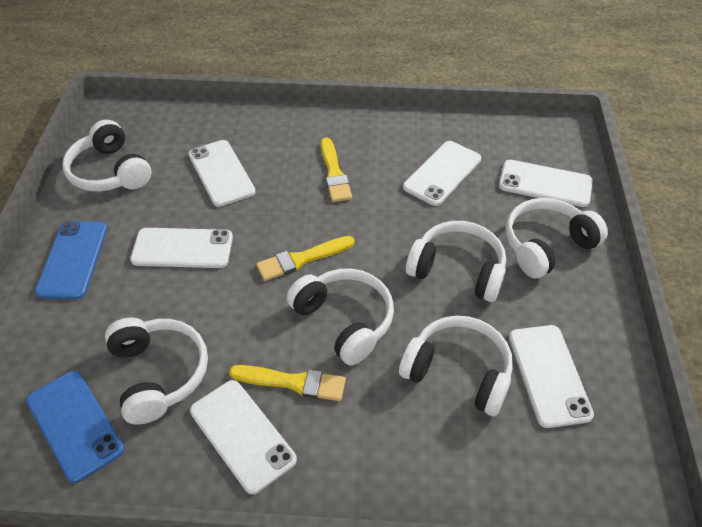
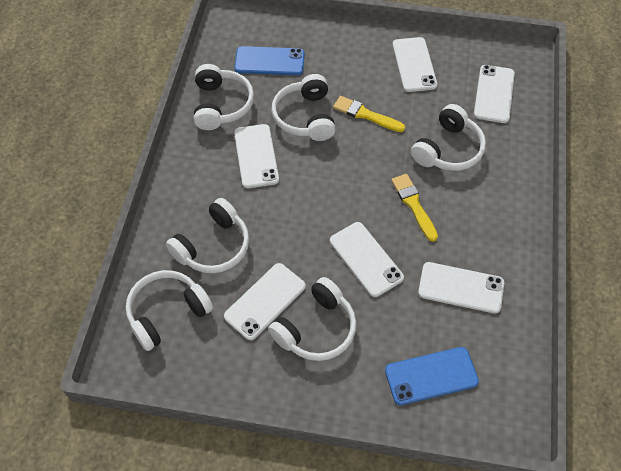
yellow brush: 3 -> 2

